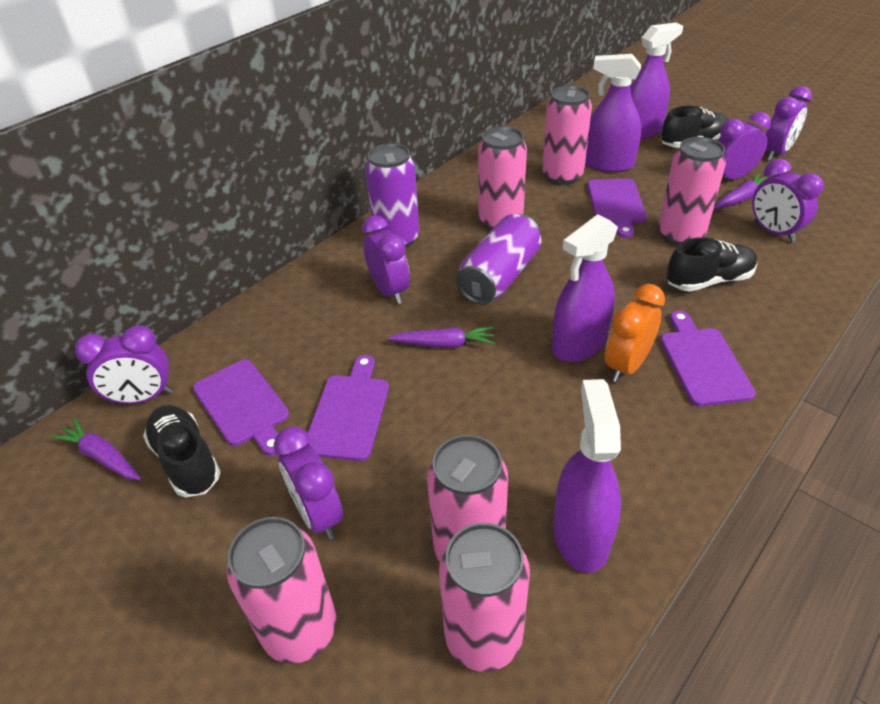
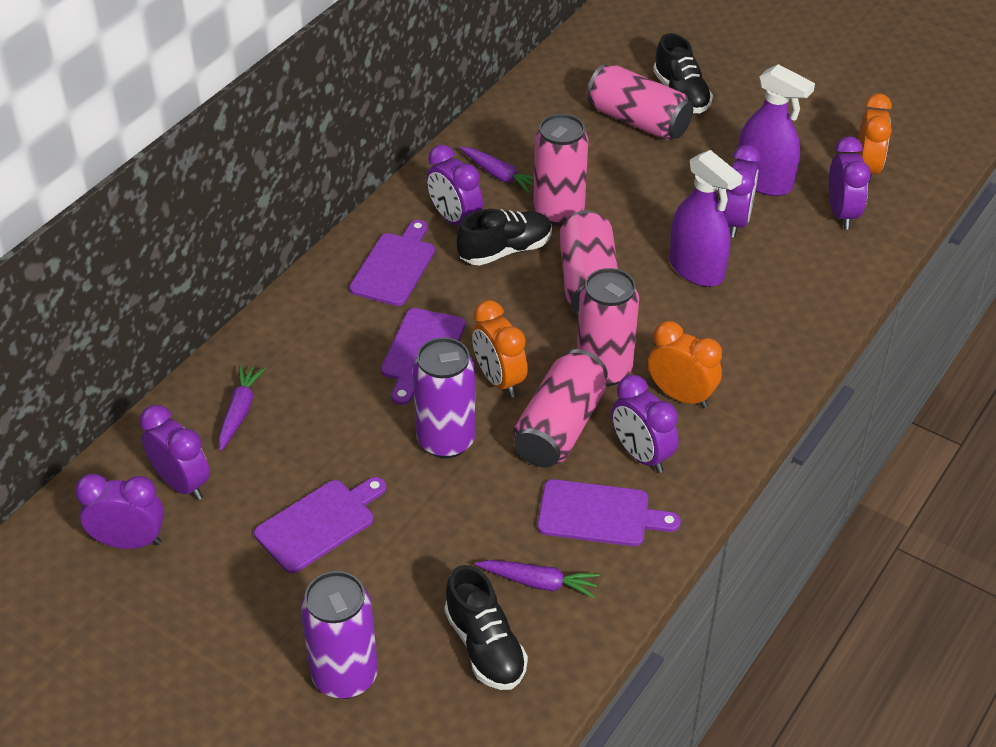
orange clock: 1 -> 3
pink can: 6 -> 5
purple spray bottle: 4 -> 2

